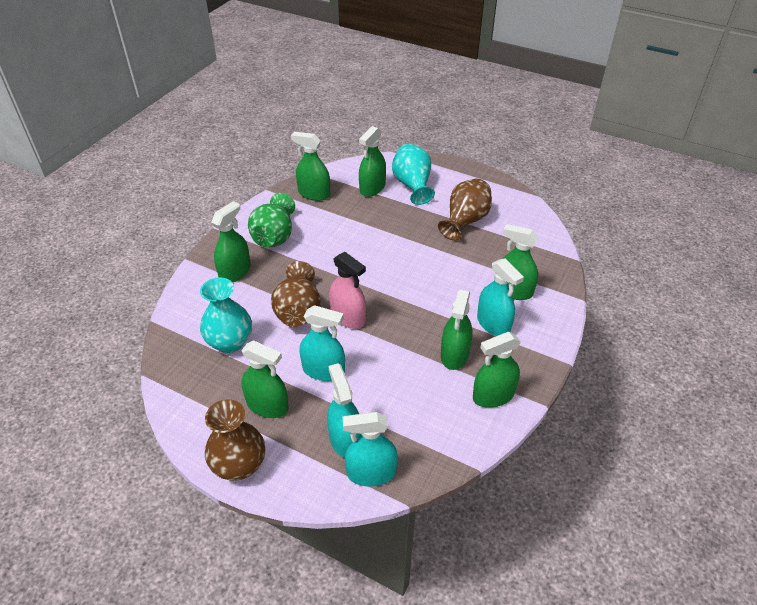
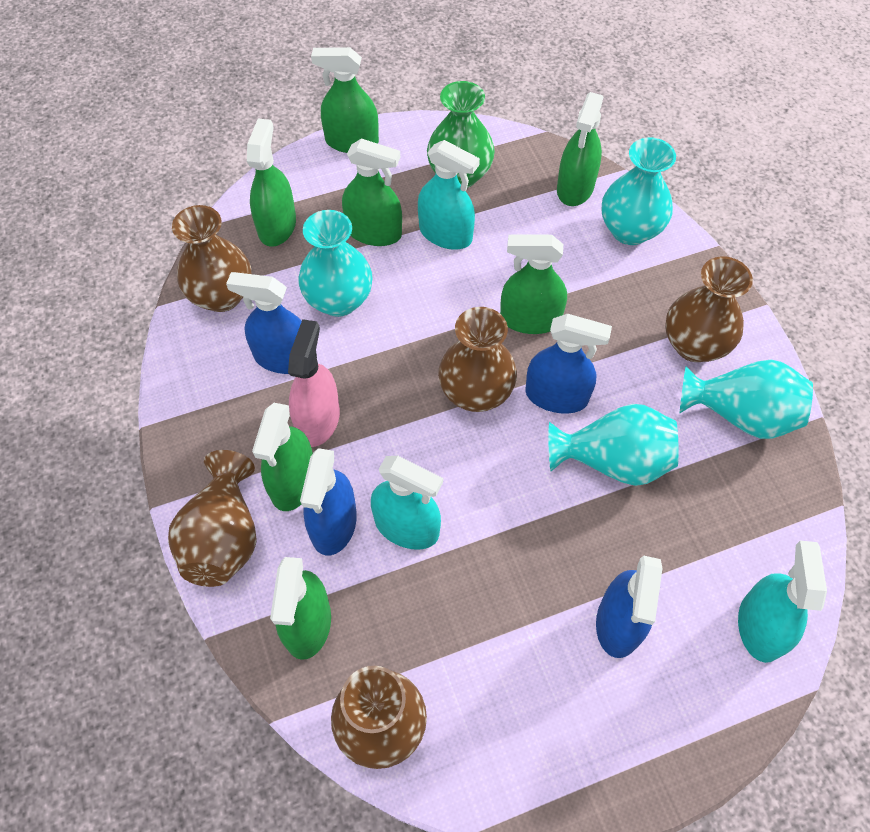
blue spray bottle: 0 -> 4
brown vase: 3 -> 5
turquoise spray bottle: 4 -> 3
turquoise vase: 2 -> 4

